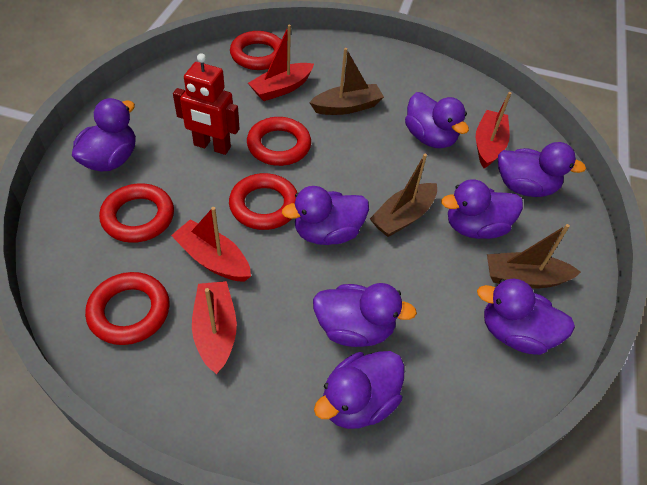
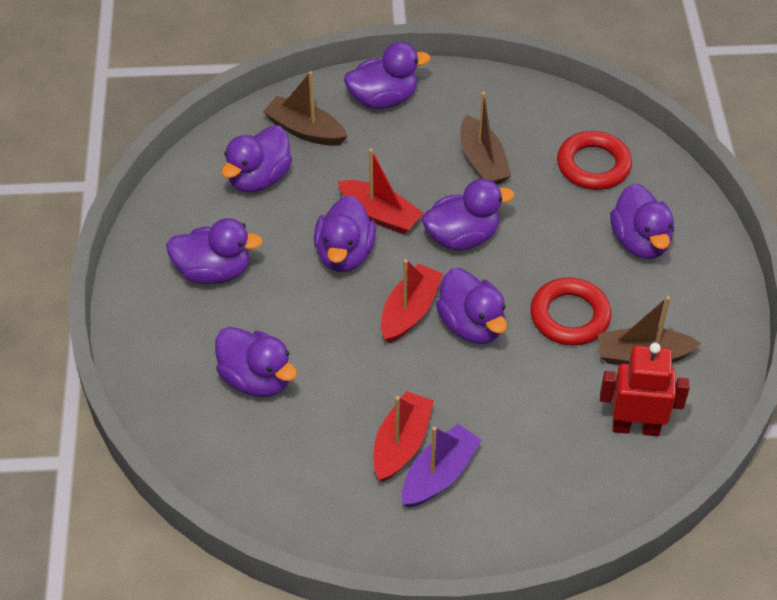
purple boat: 0 -> 1
red boat: 4 -> 3
red ring: 5 -> 2

